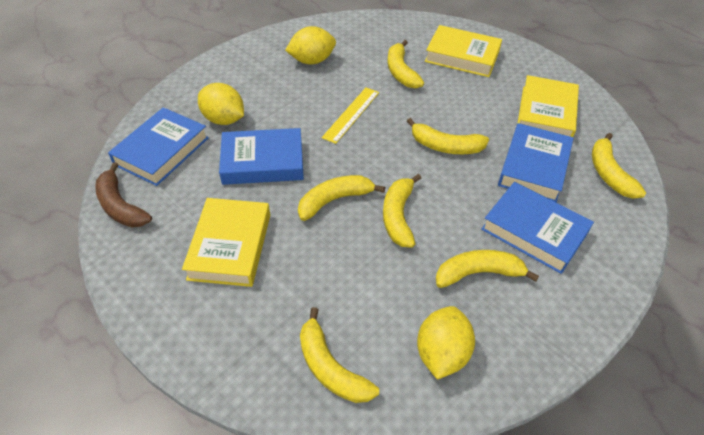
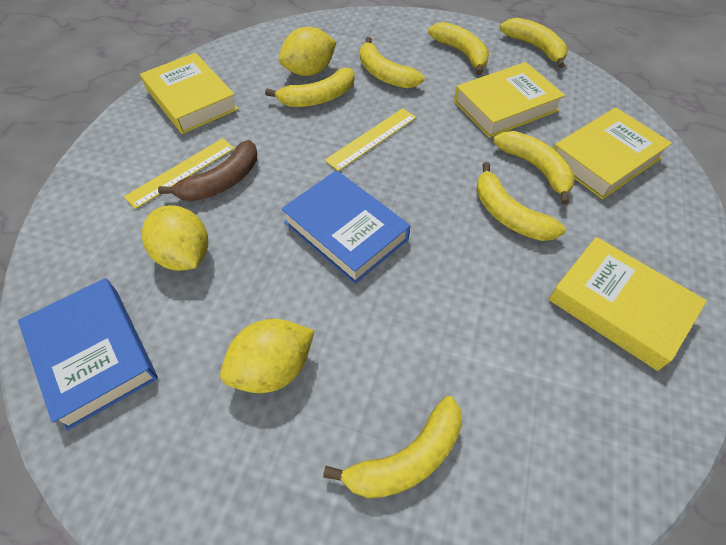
blue book: 4 -> 2
yellow book: 3 -> 4
yellow ruler: 1 -> 2

